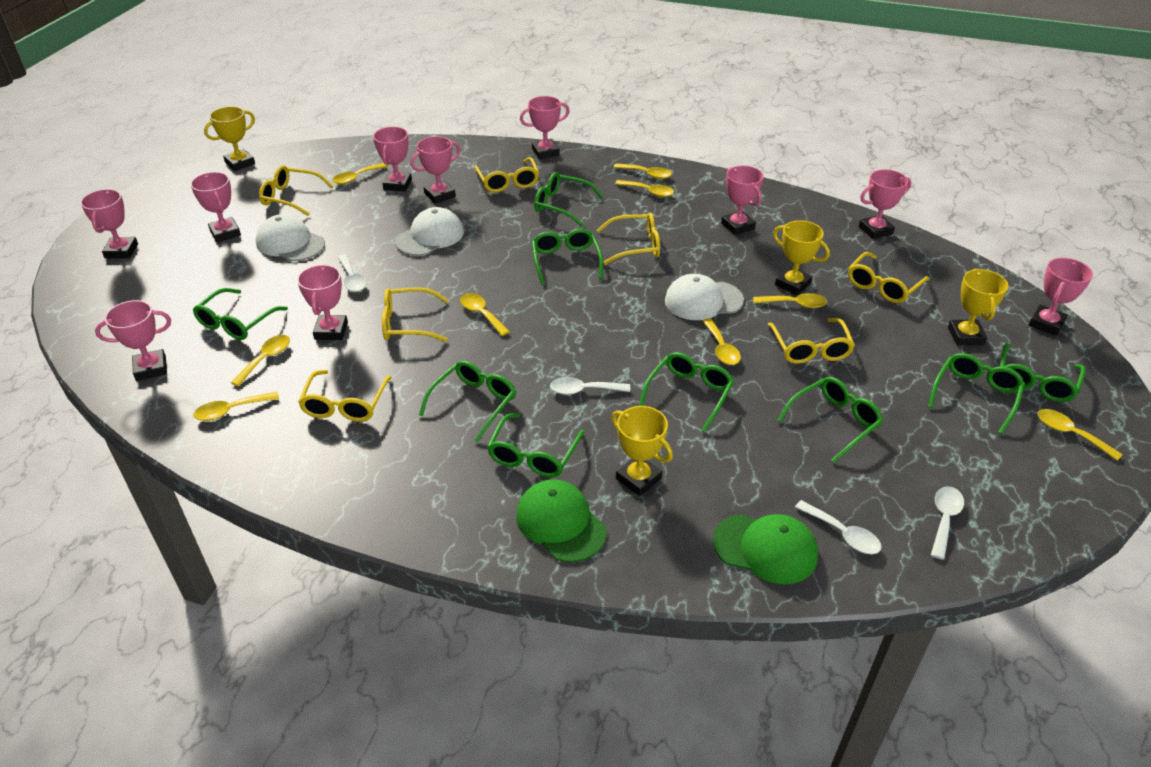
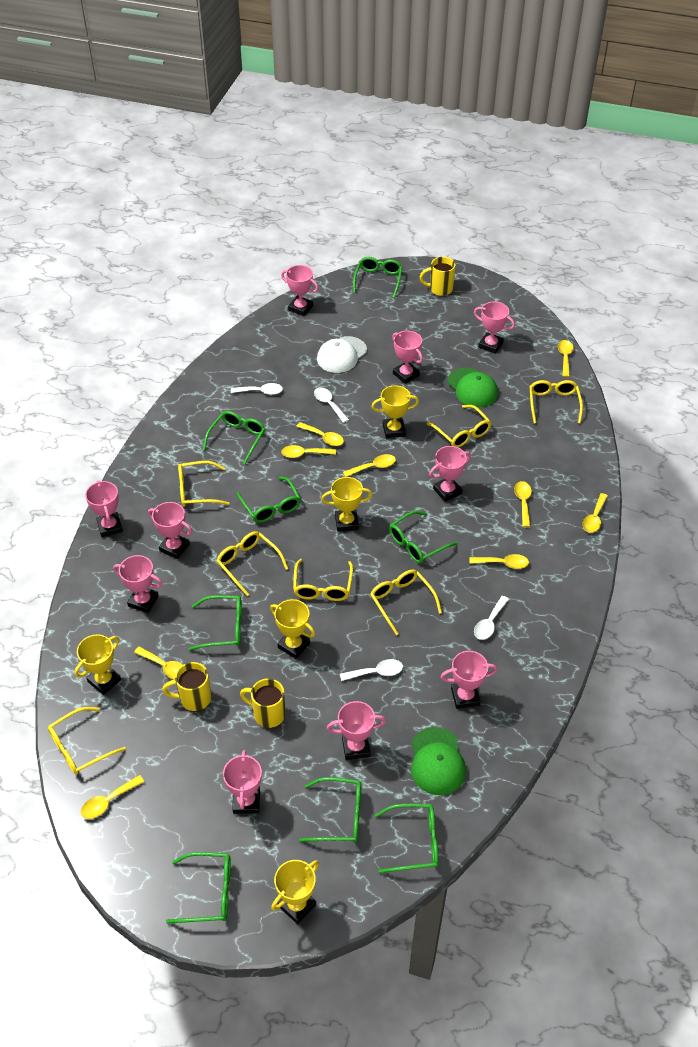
green glasses: 9 -> 8
white cap: 3 -> 1
yellow mug: 0 -> 3
yellow trophy: 4 -> 5

